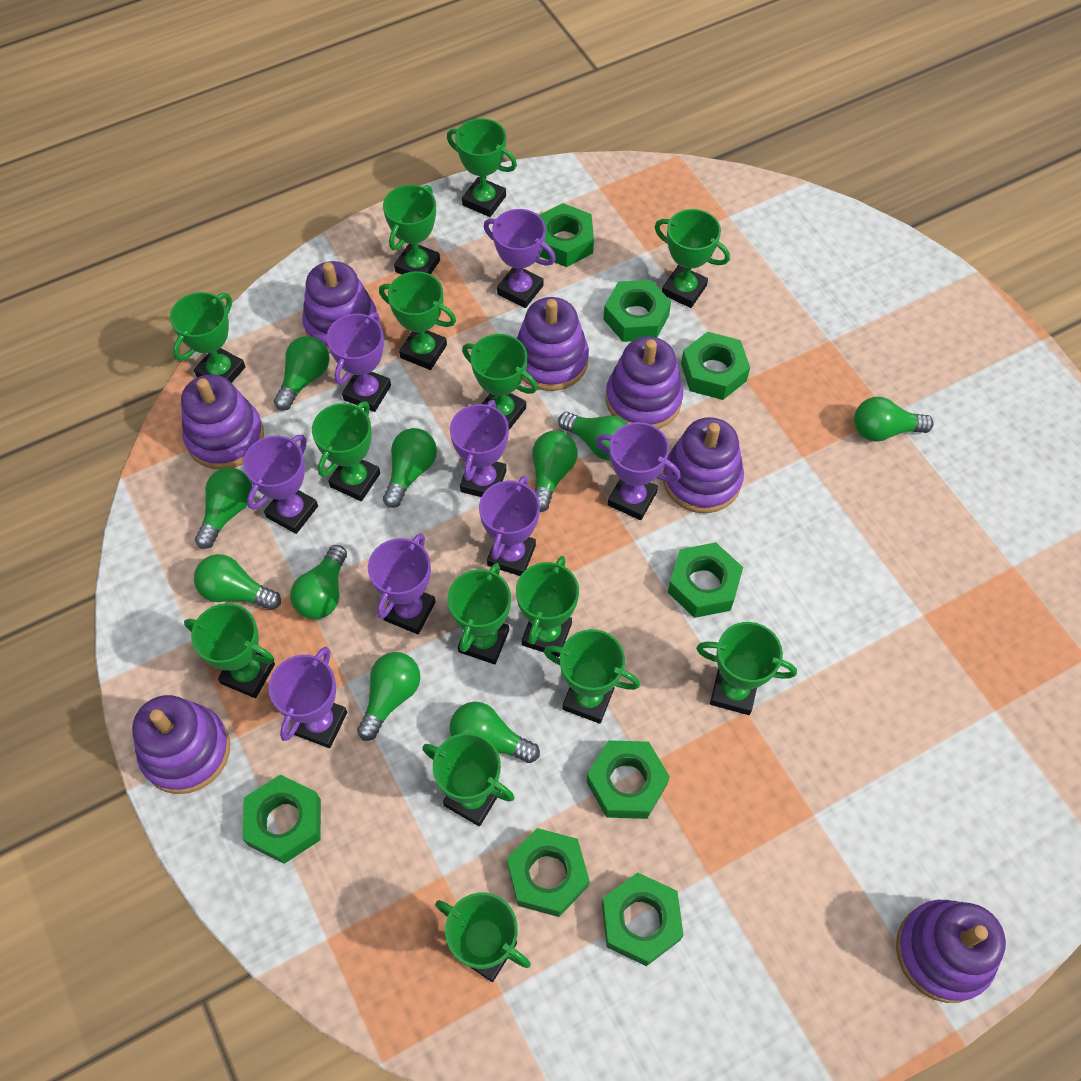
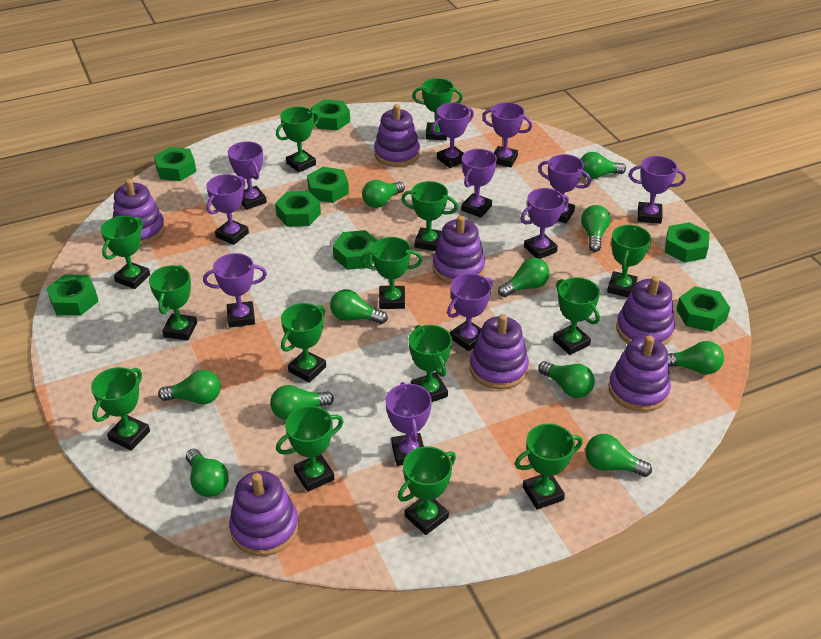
green light bulb: 10 -> 11
purple trophy: 8 -> 11

